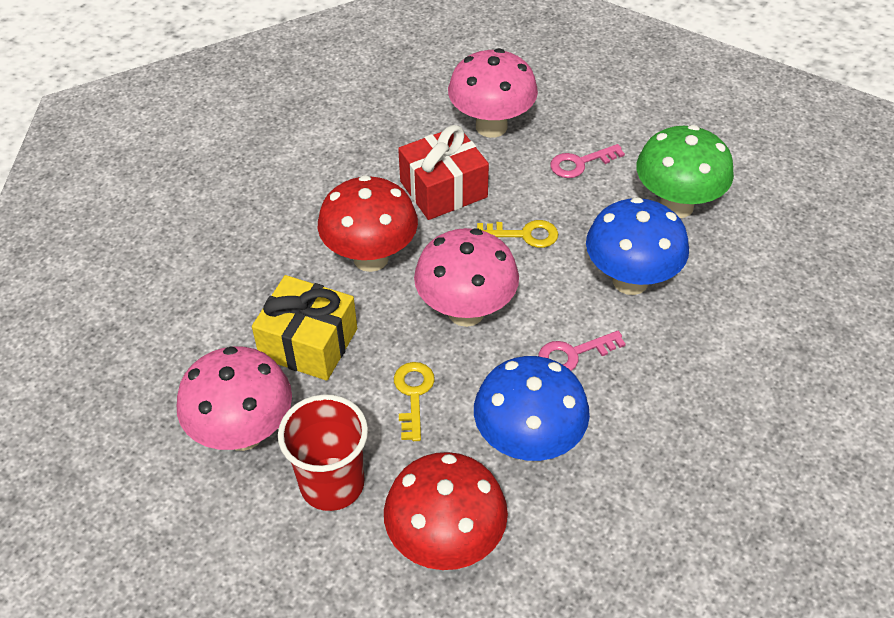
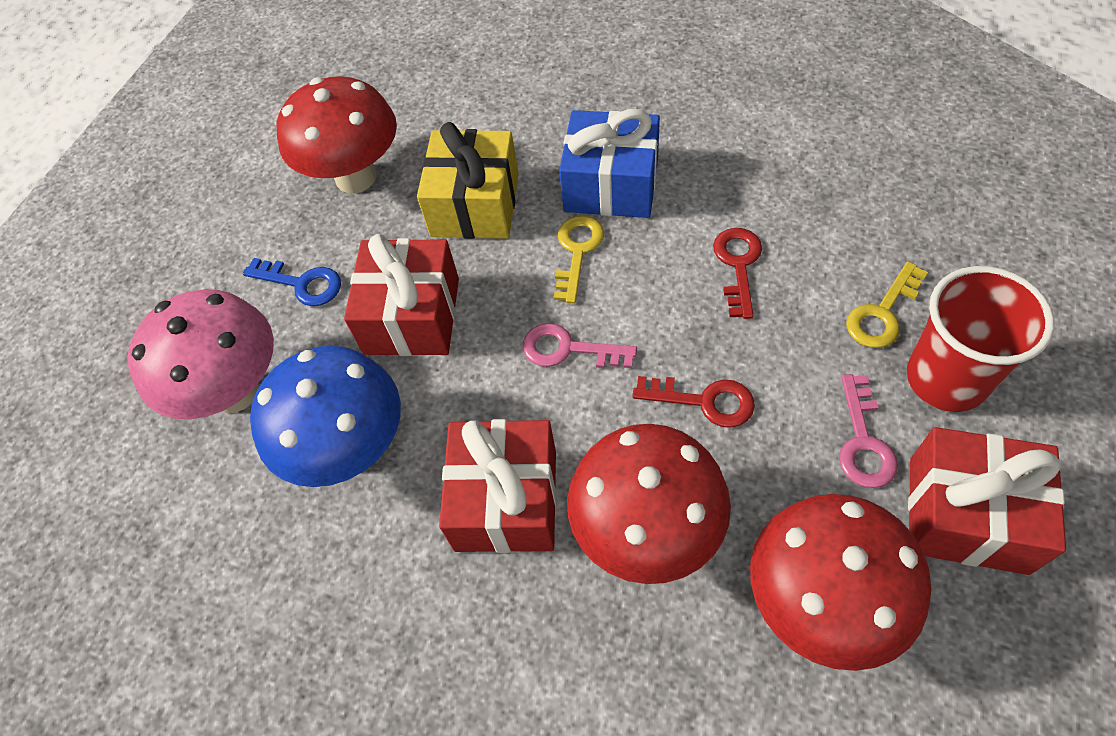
blue gift: 0 -> 1
blue key: 0 -> 1
blue mushroom: 2 -> 1
green mushroom: 1 -> 0
pink mushroom: 3 -> 1
red gift: 1 -> 3
red key: 0 -> 2
red mushroom: 2 -> 3

